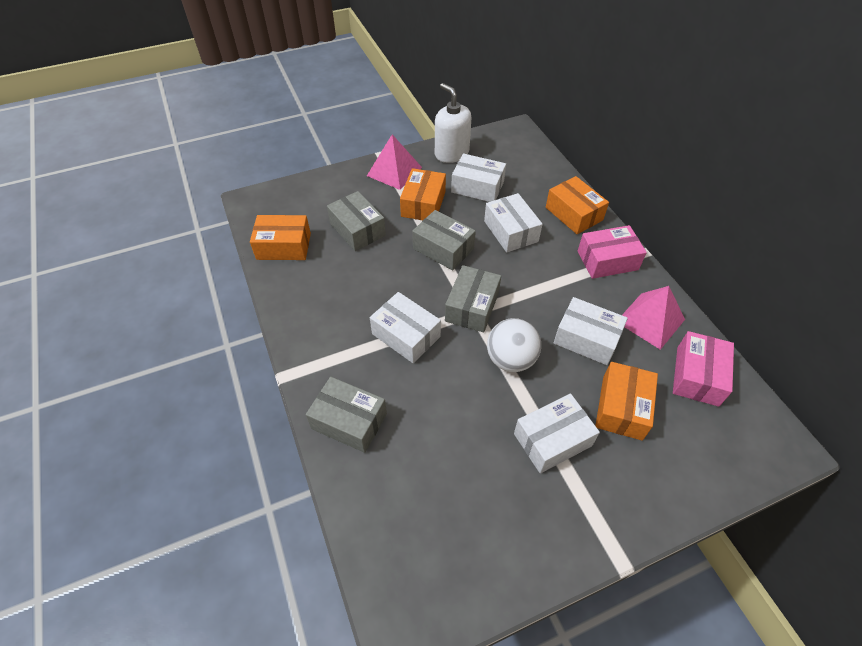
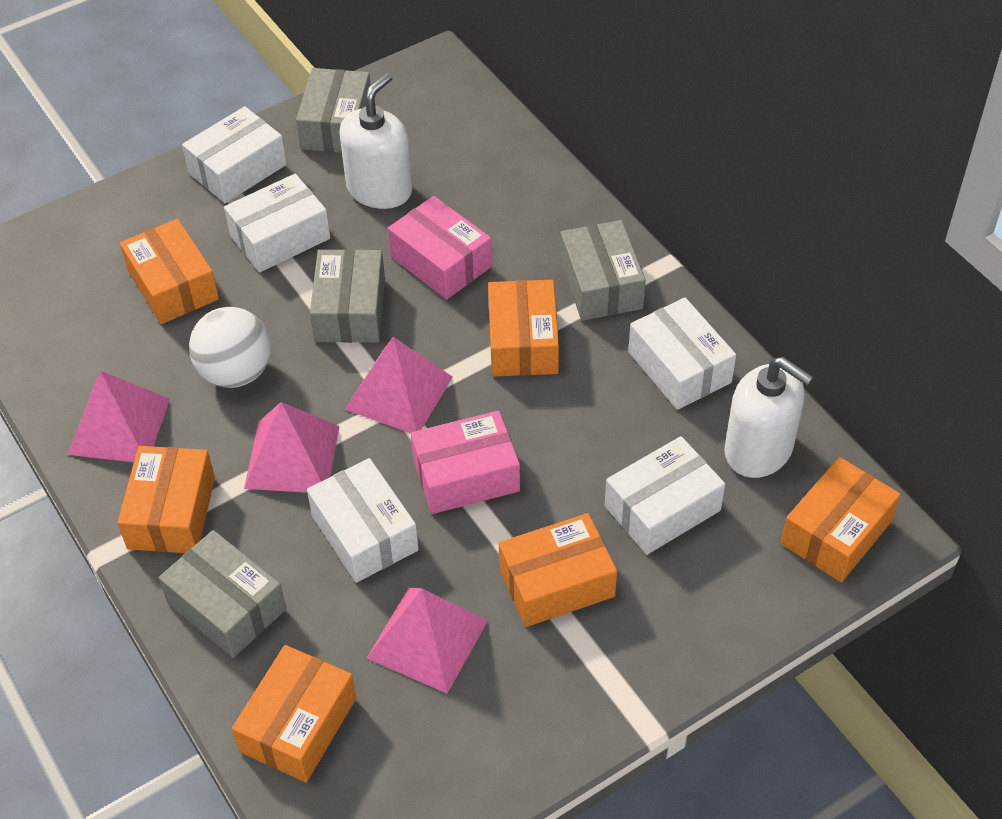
orange box: 4 -> 6
pink pyramid: 2 -> 4
white soap dispenser: 1 -> 2

